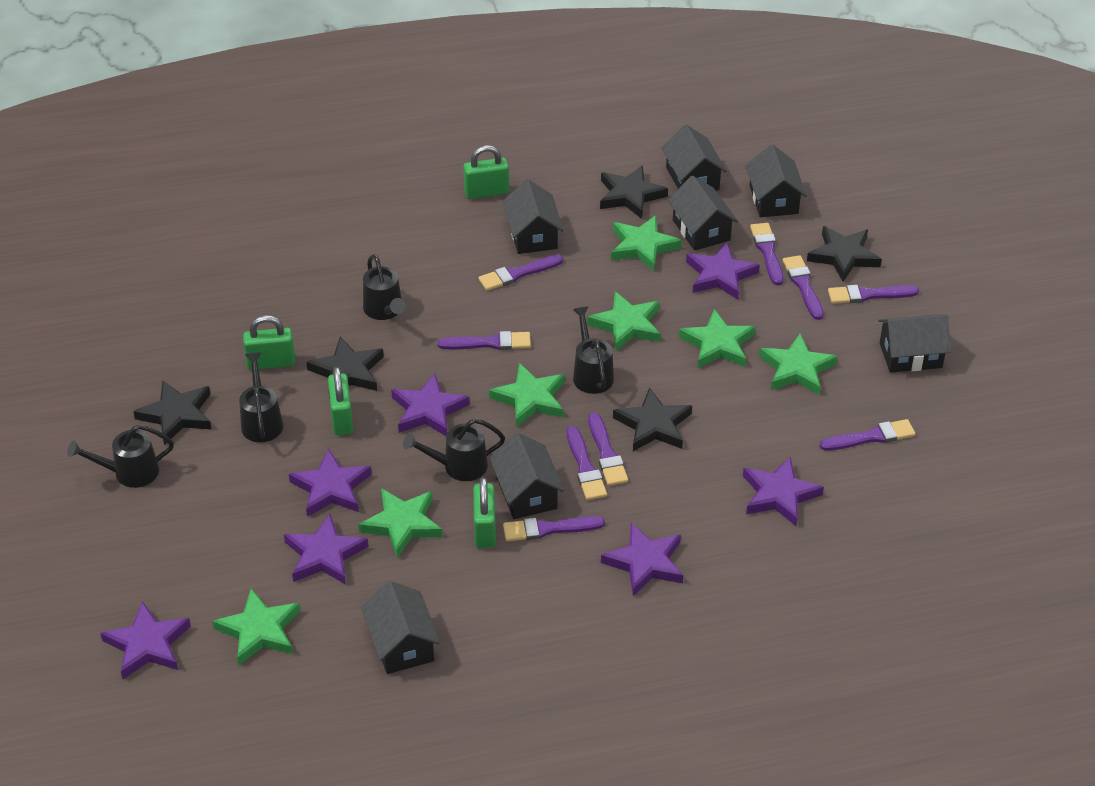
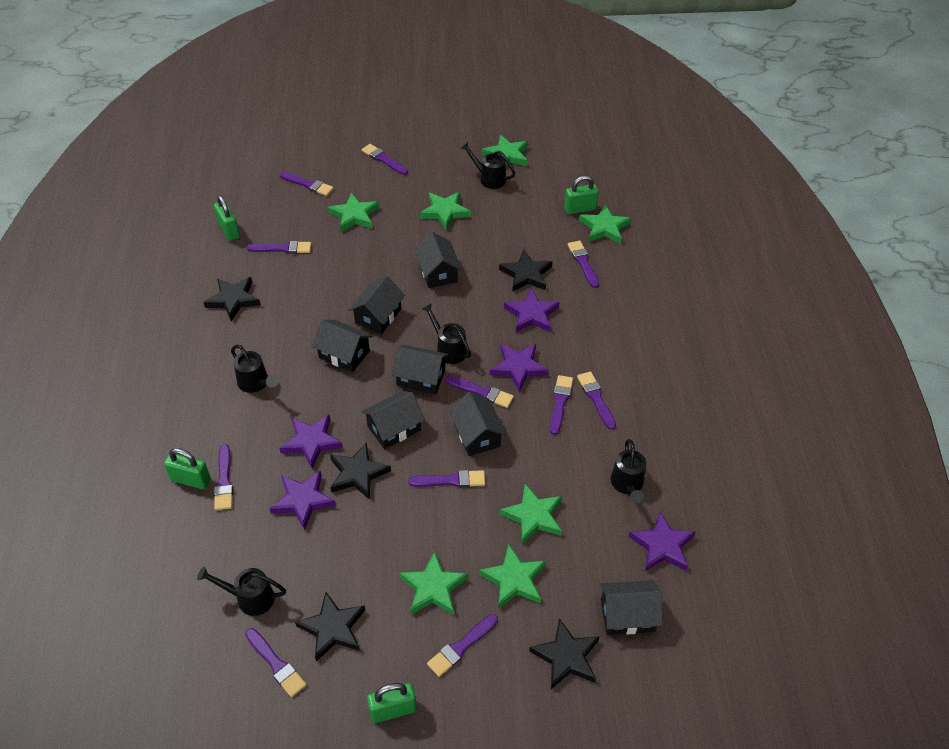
purple brush: 9 -> 11
purple star: 7 -> 5

